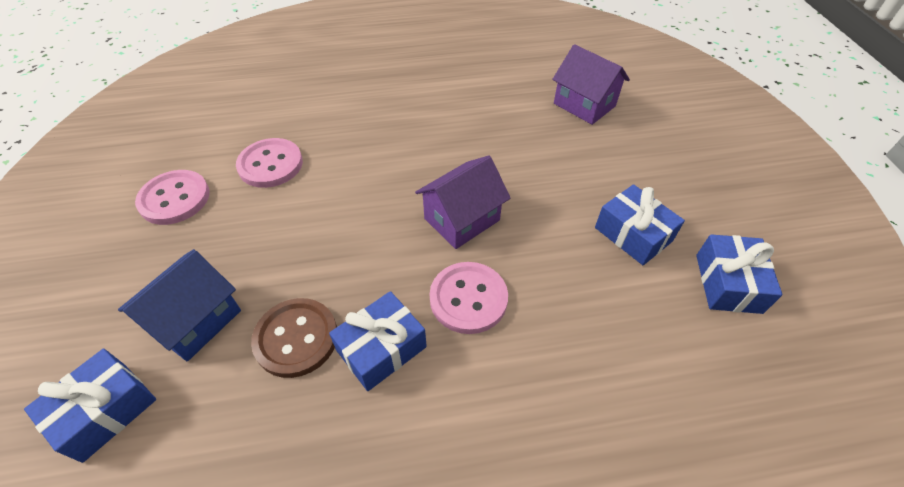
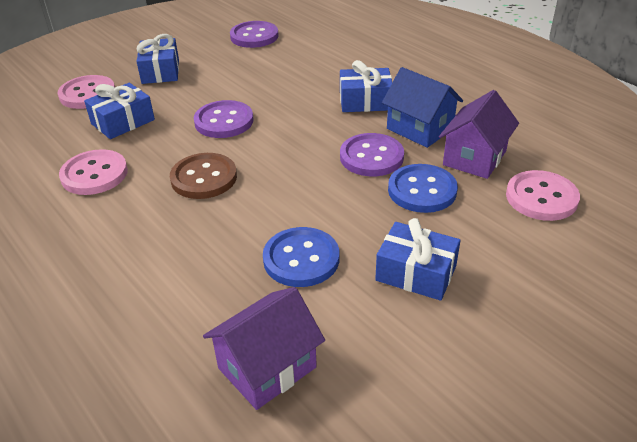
blue button: 0 -> 2
purple button: 0 -> 3

